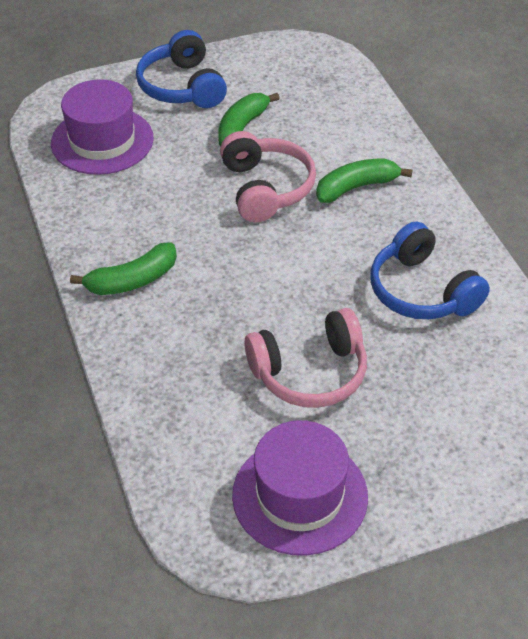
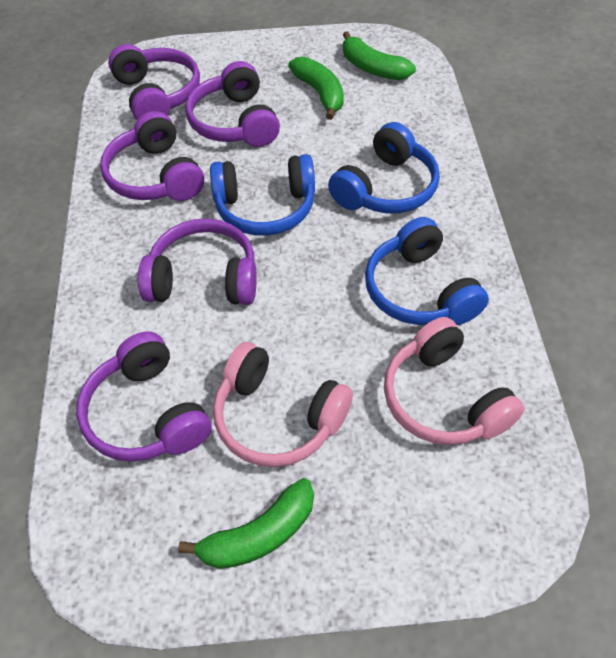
blue headphones: 2 -> 3
purple hat: 2 -> 0
purple headphones: 0 -> 5

